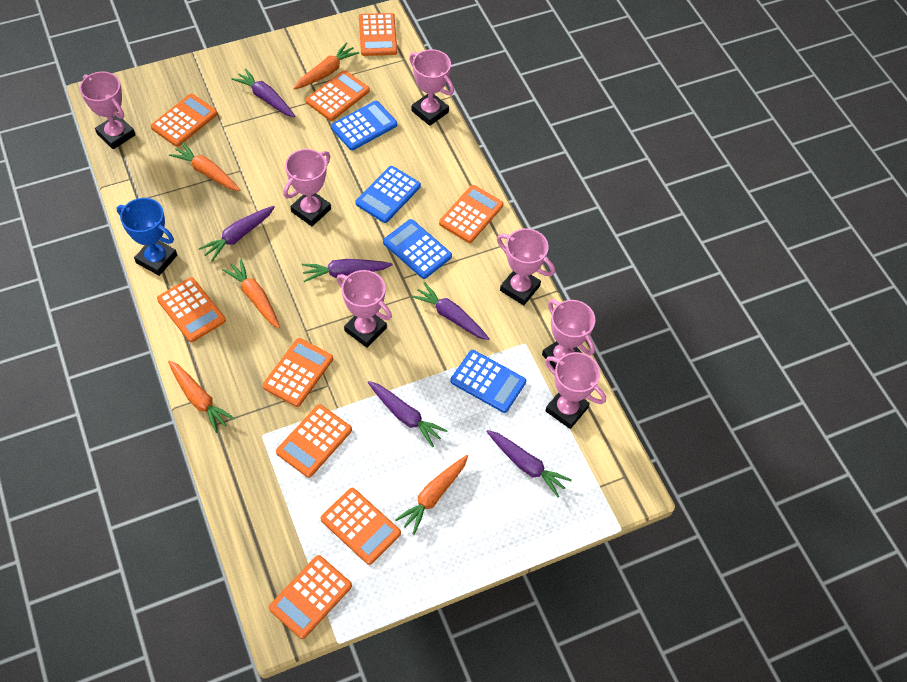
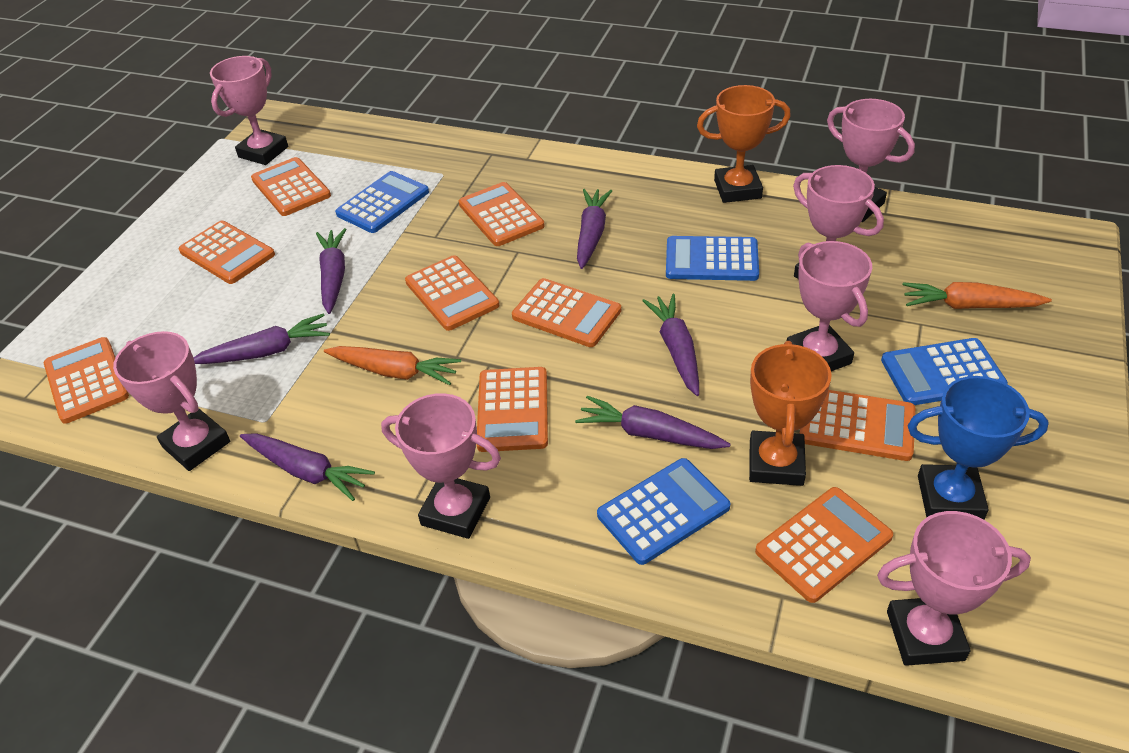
orange carrot: 5 -> 2
orange trophy: 0 -> 2

